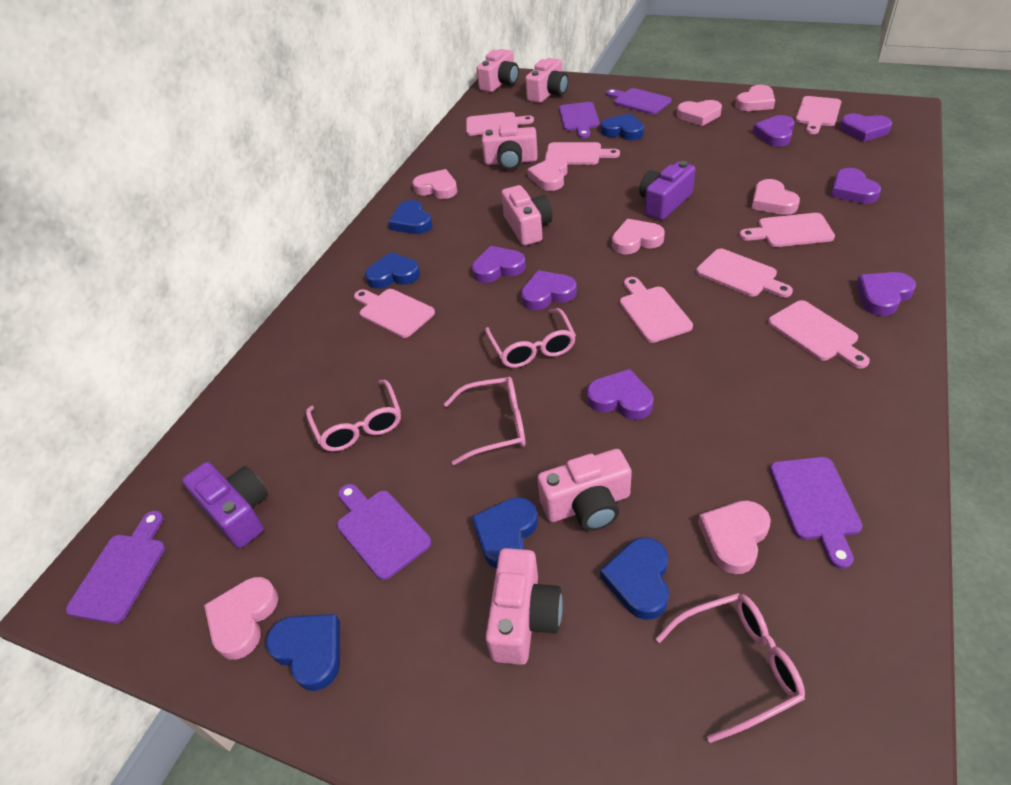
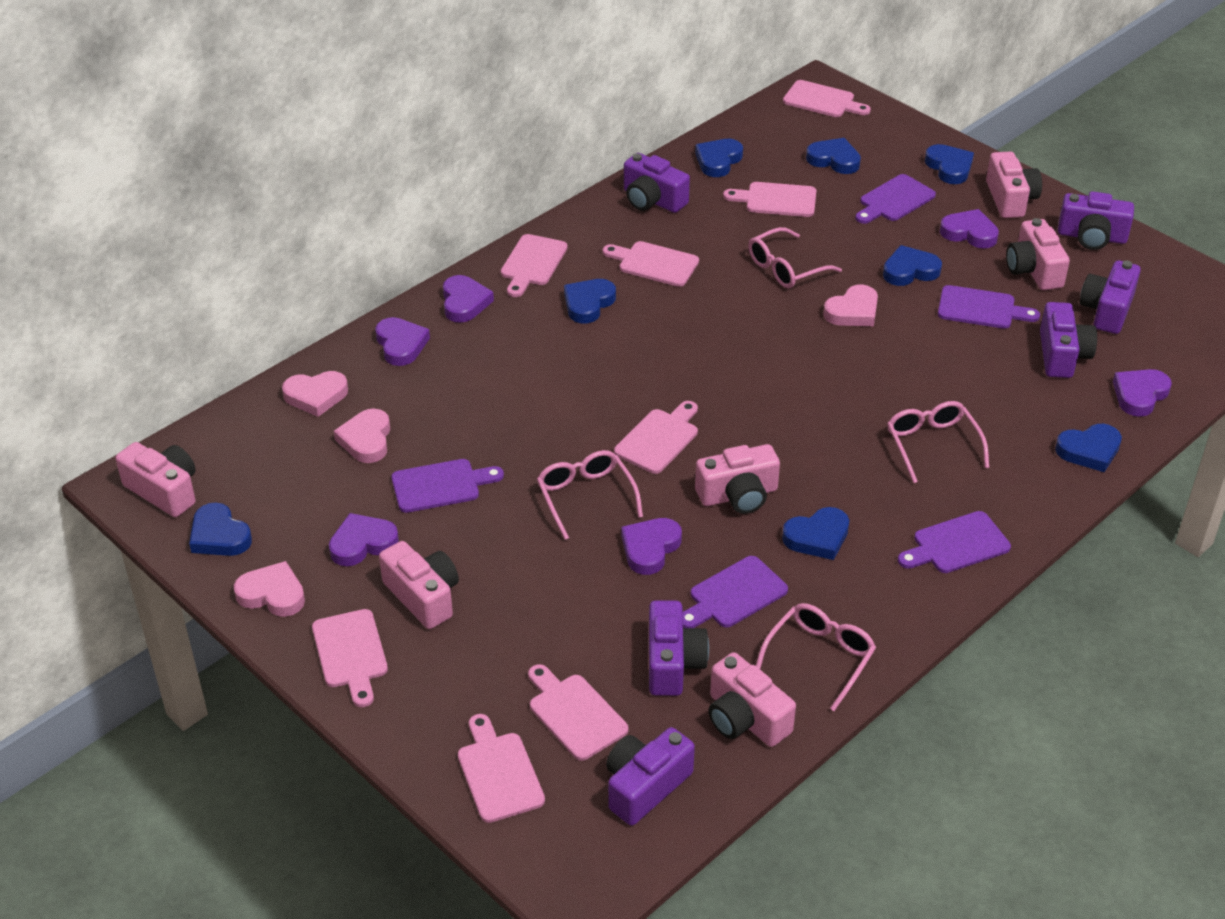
blue heart: 6 -> 8
pink heart: 8 -> 4
purple camera: 2 -> 6
purple heart: 7 -> 6

